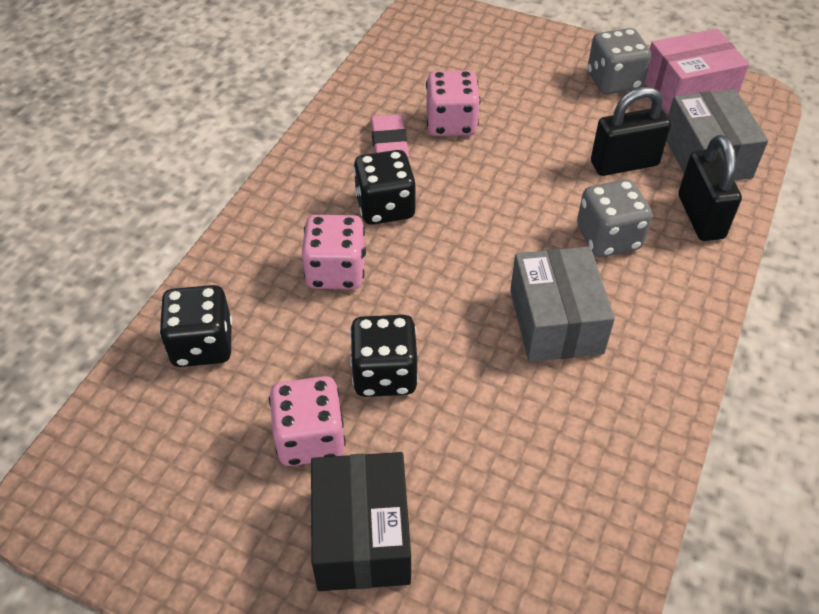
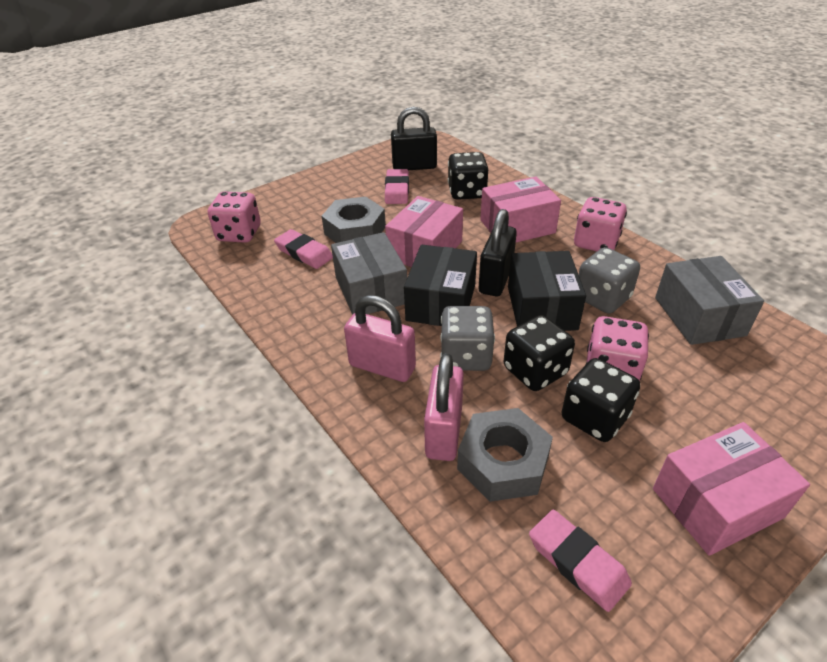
black box: 1 -> 2
grey nut: 0 -> 2
pink box: 1 -> 3
pink eraser: 1 -> 3
pink padlock: 0 -> 2

